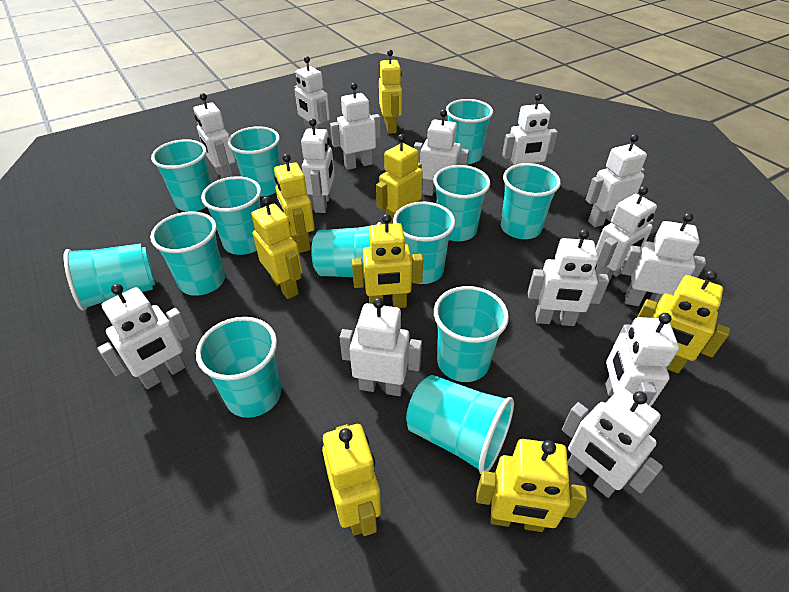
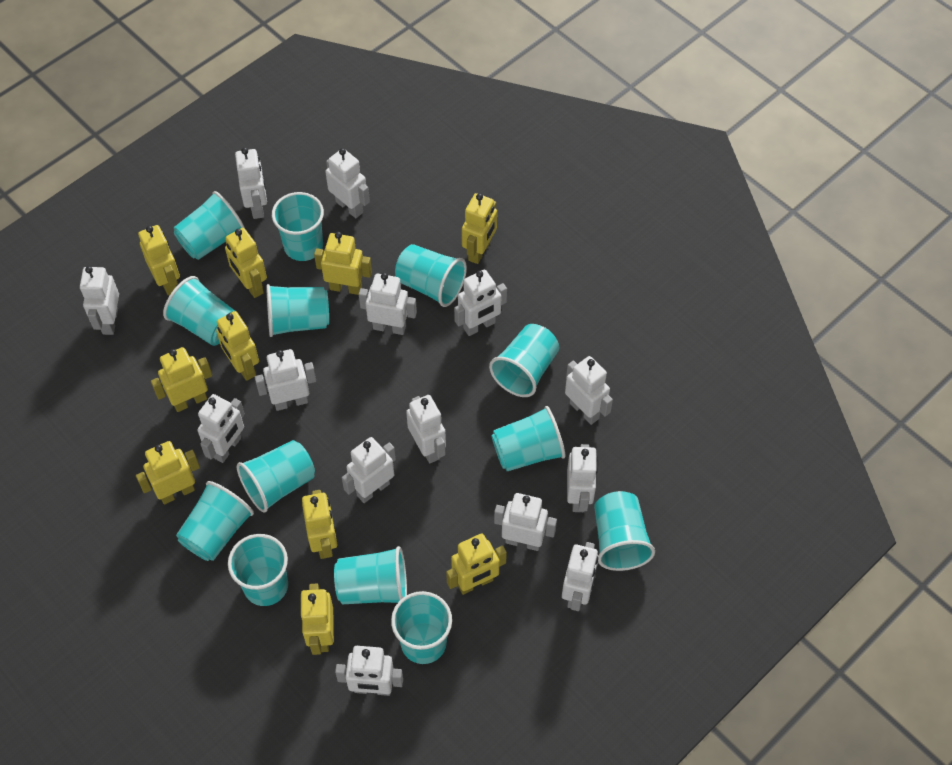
yellow robot: 8 -> 10

